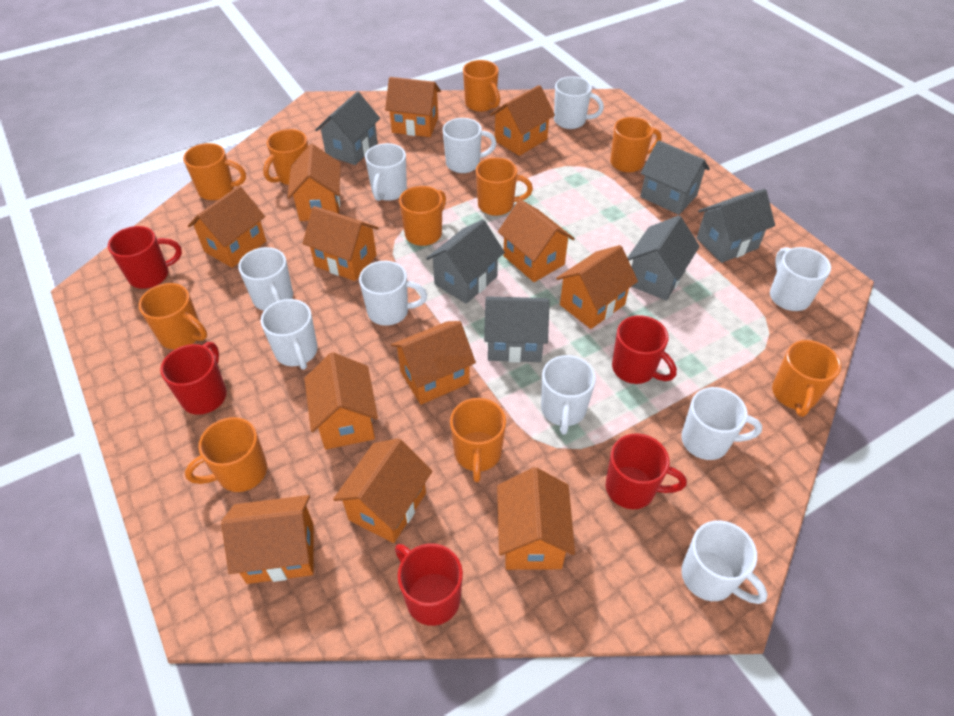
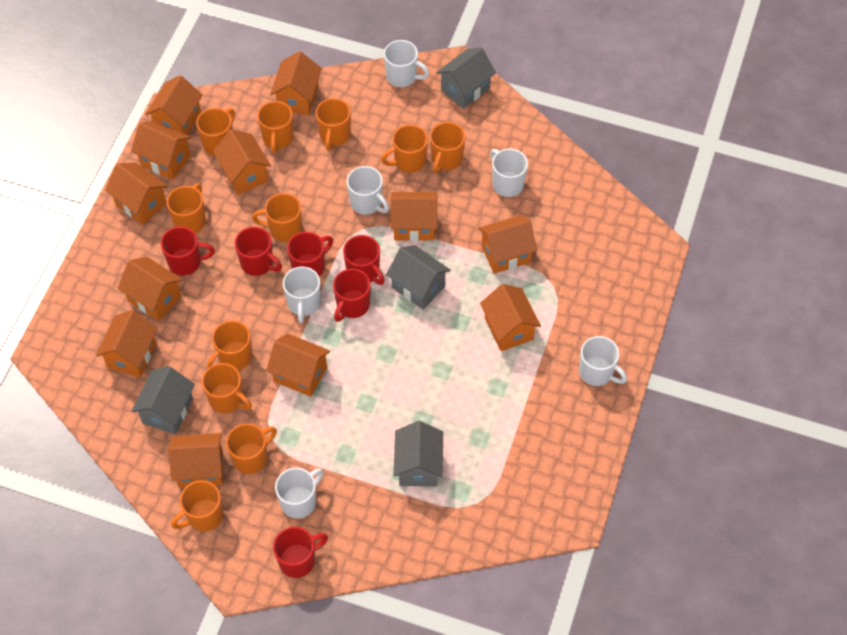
grey house: 6 -> 4
orange mug: 10 -> 11
red mug: 5 -> 6
white mug: 10 -> 6

